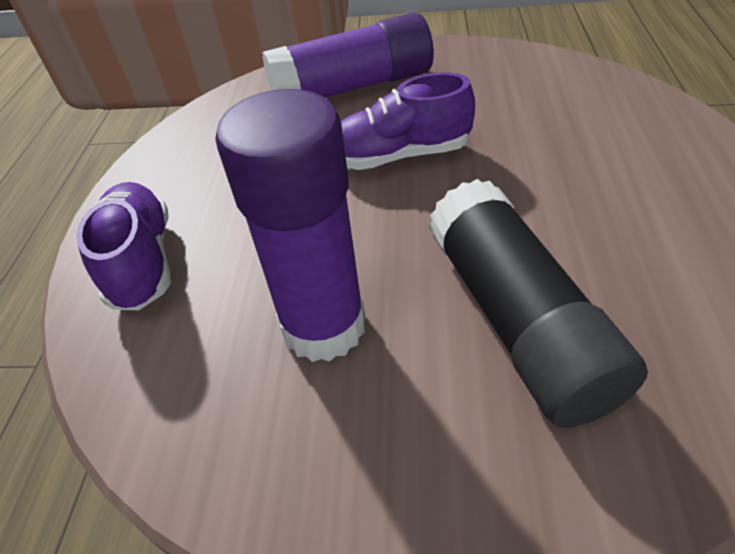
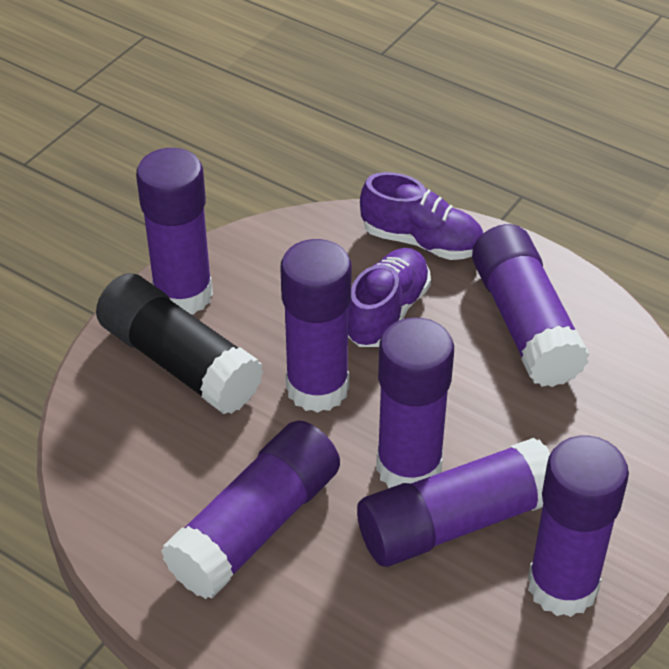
purple glue stick: 2 -> 7

